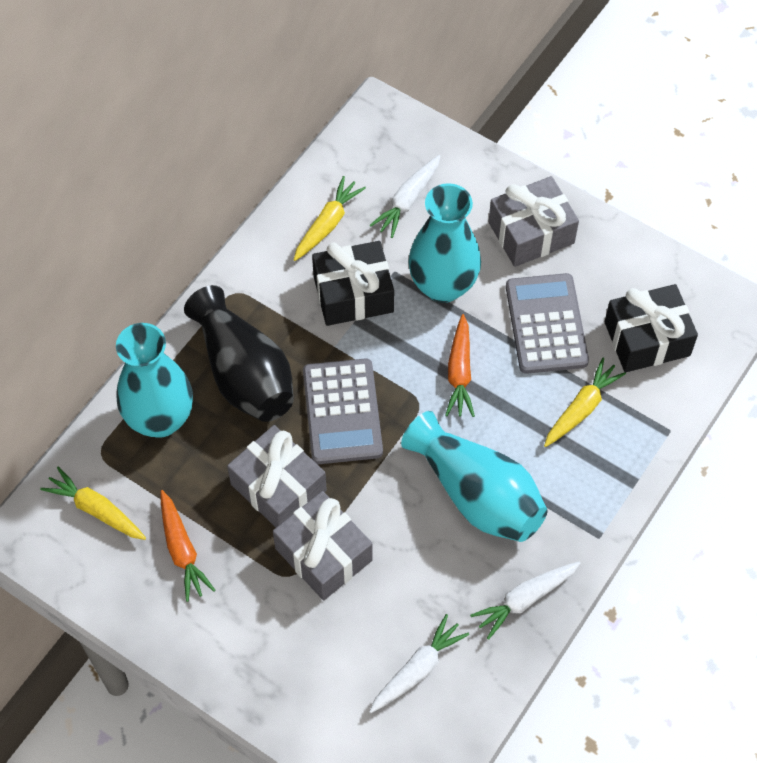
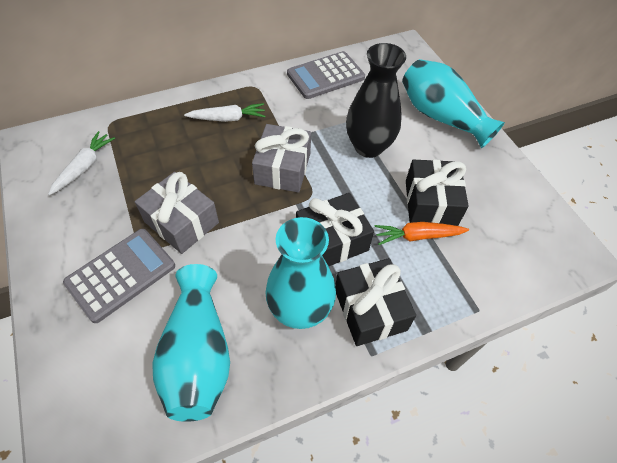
black gift: 2 -> 3
grey gift: 3 -> 2
orange carrot: 2 -> 1
white carrot: 3 -> 2
yellow carrot: 3 -> 0

